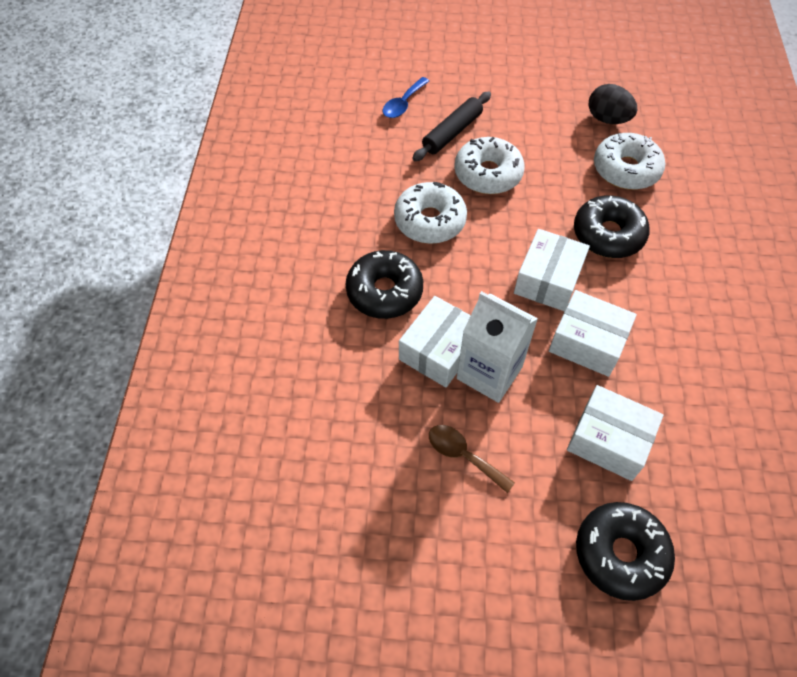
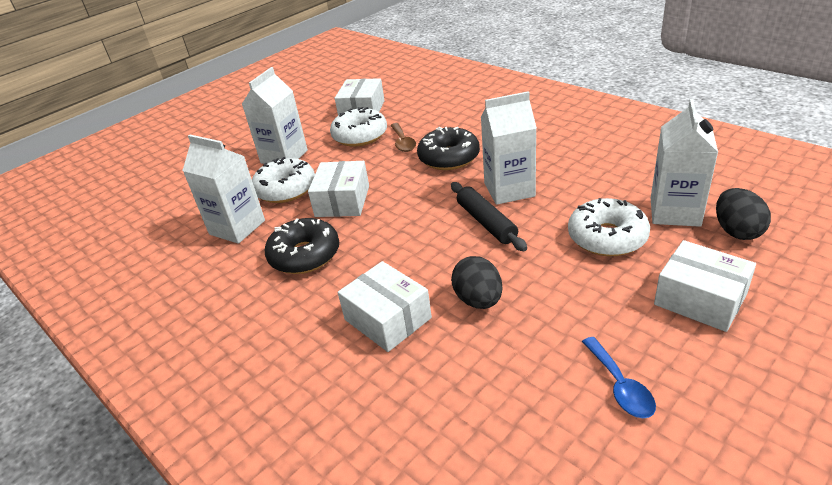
black donut: 3 -> 2
black egg: 1 -> 2
white carton: 1 -> 4

